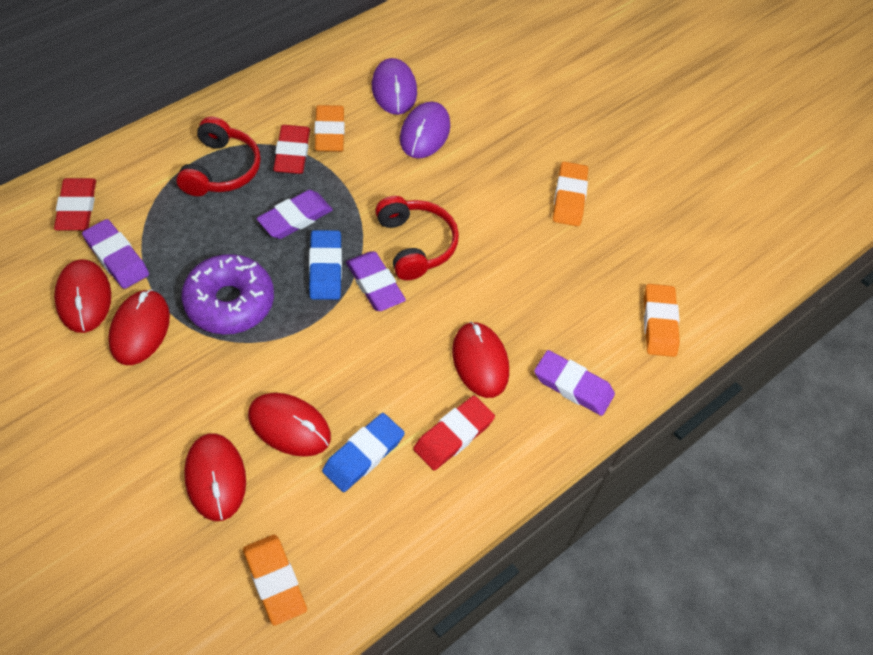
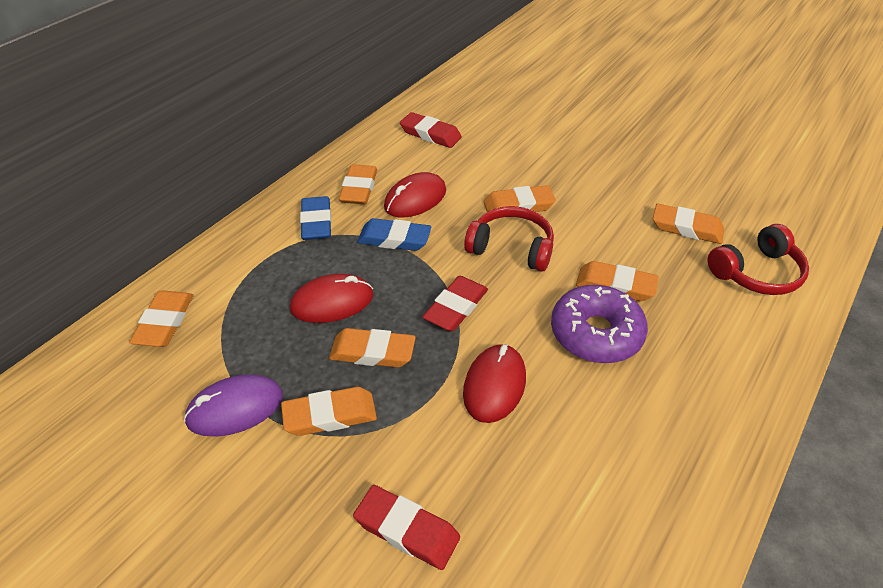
orange eraser: 4 -> 7
purple eraser: 4 -> 0
purple mouse: 2 -> 1
red mouse: 5 -> 3

